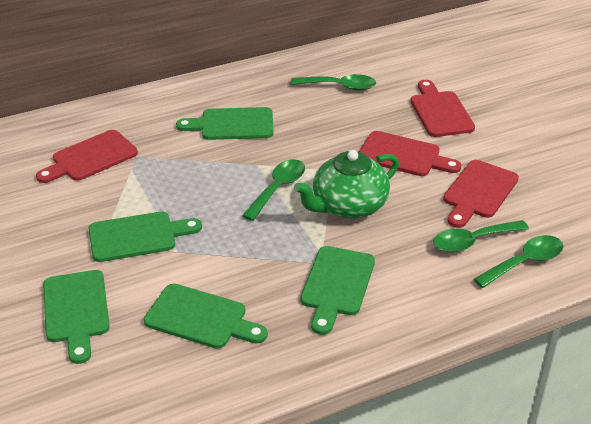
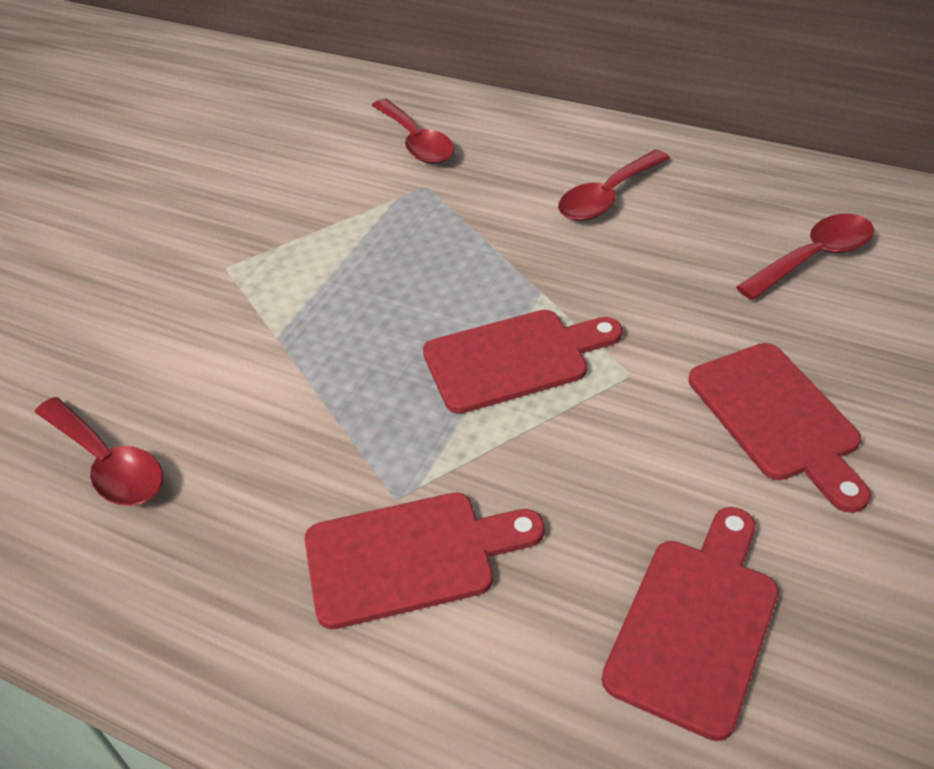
green cutting board: 5 -> 0
green spoon: 4 -> 0
green teapot: 1 -> 0
red spoon: 0 -> 4

